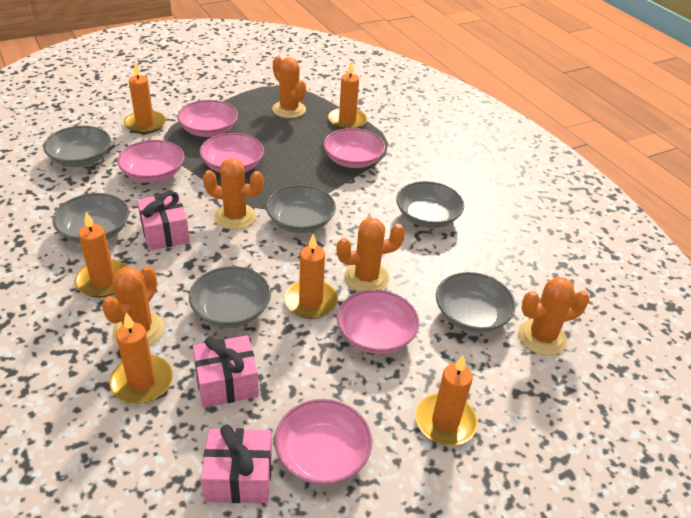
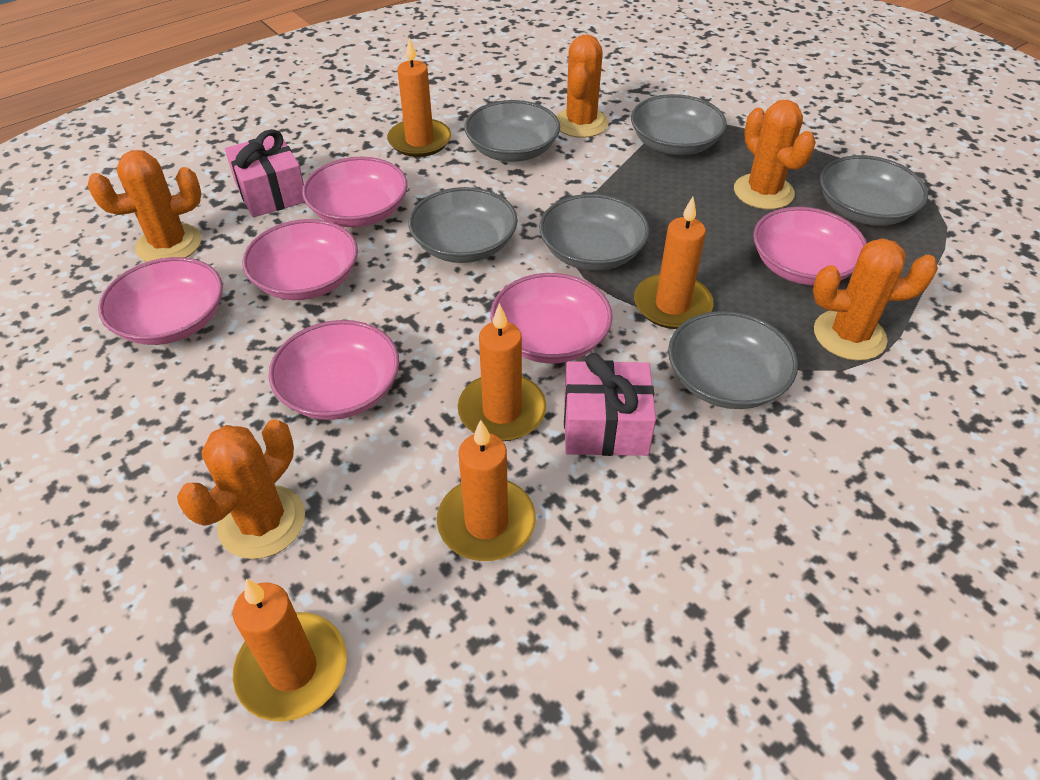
orange candle: 6 -> 5
pink gift: 3 -> 2

